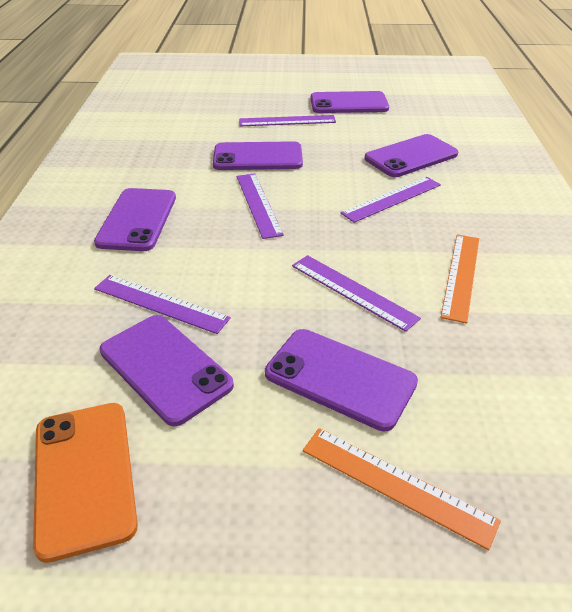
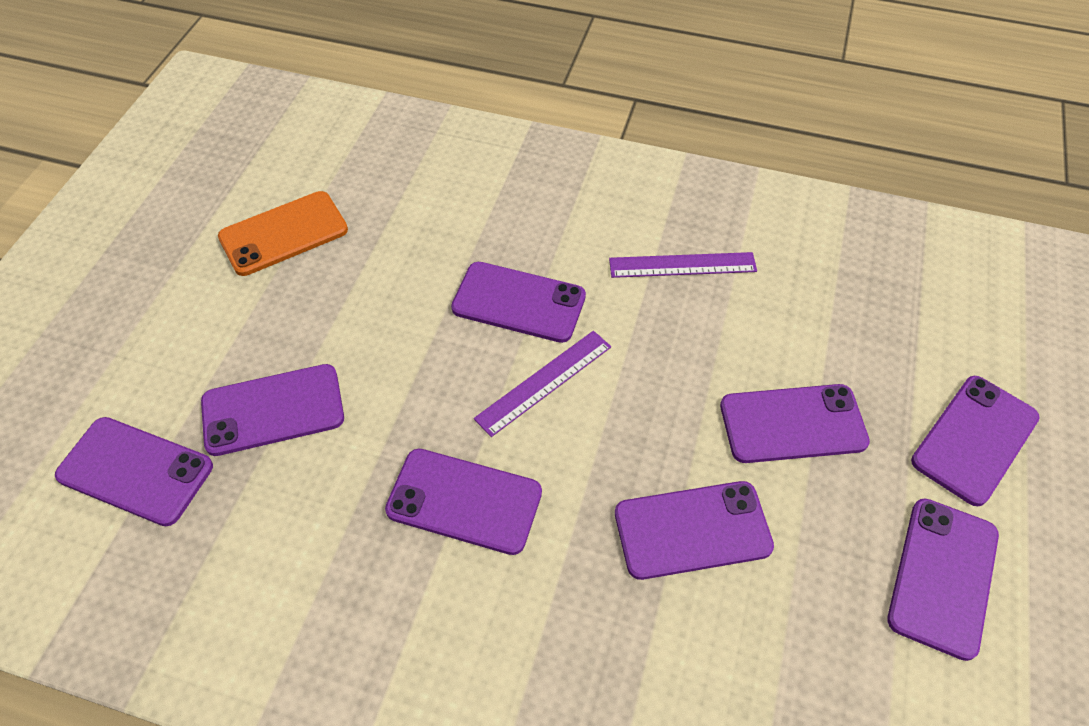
orange ruler: 2 -> 0
purple phone: 6 -> 8
purple ruler: 5 -> 2

